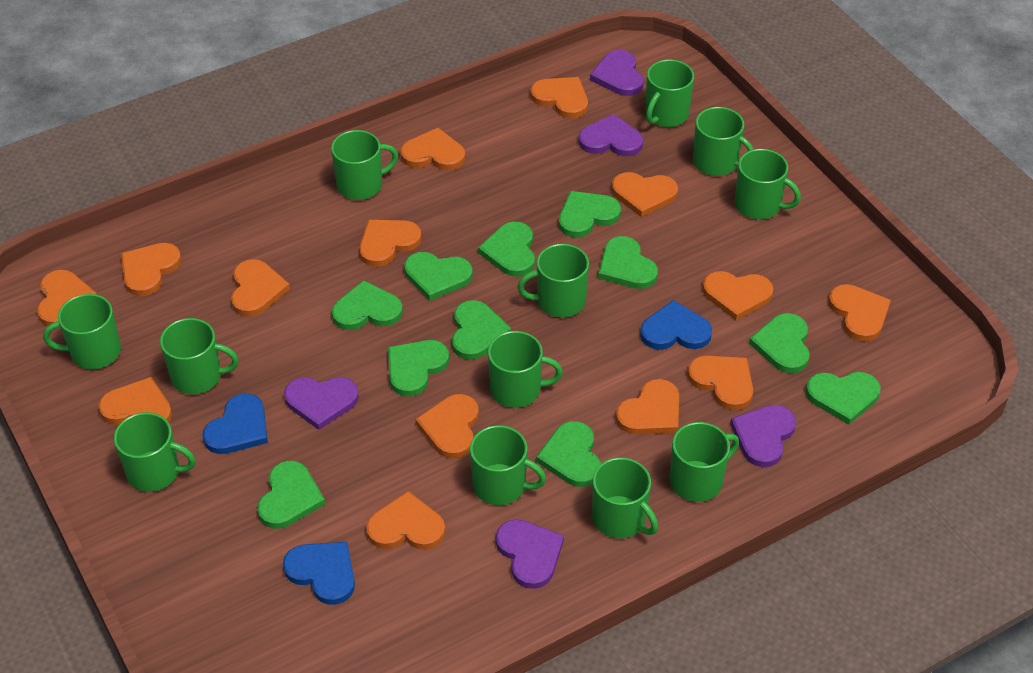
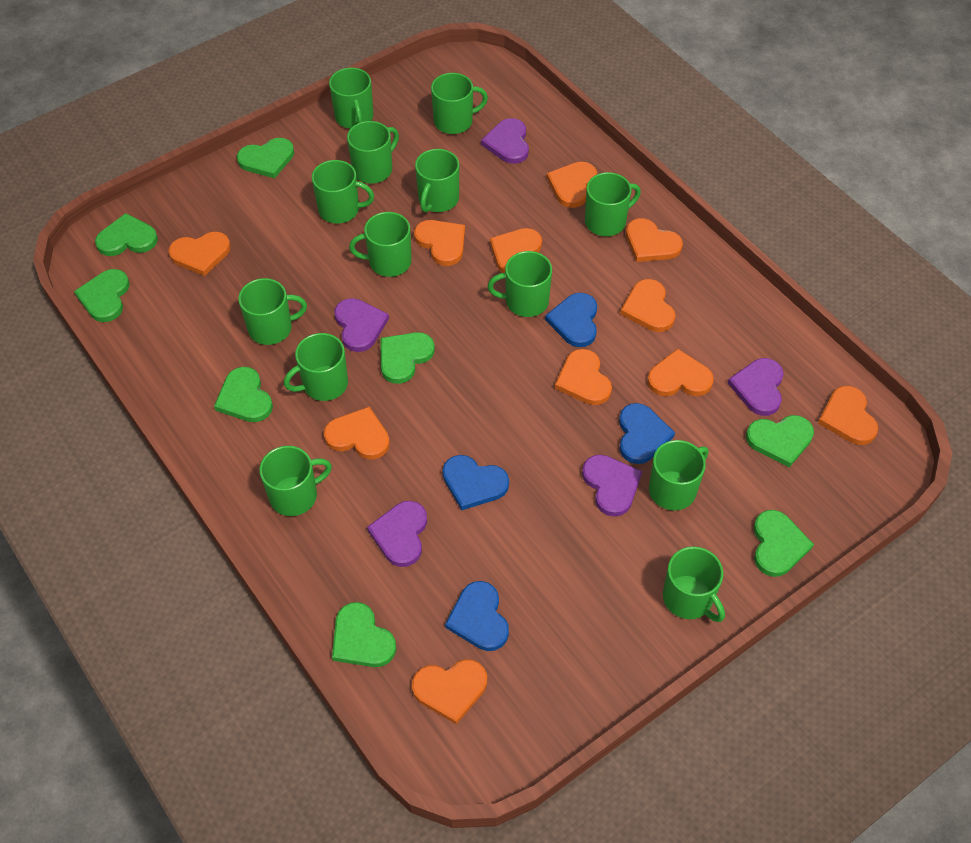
blue heart: 3 -> 4
green heart: 11 -> 8
green mug: 12 -> 13
orange heart: 14 -> 11

